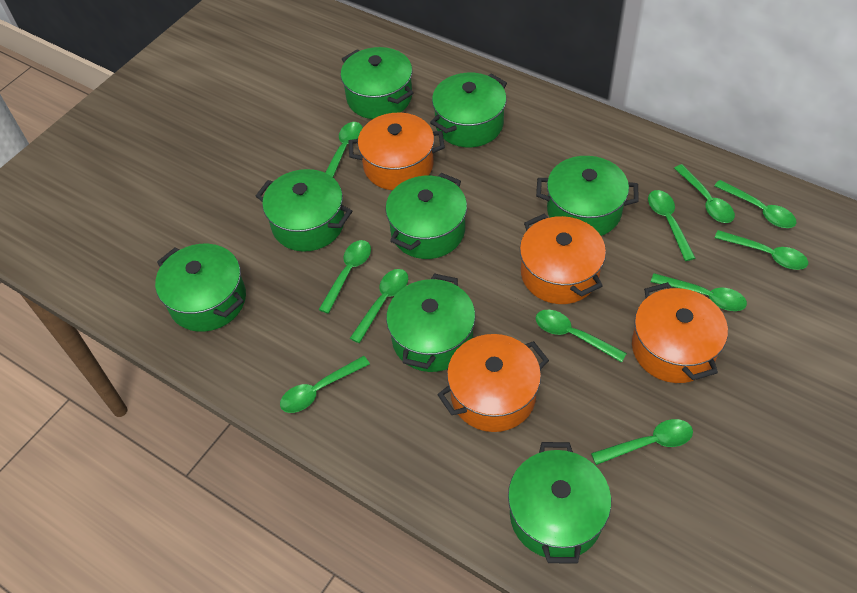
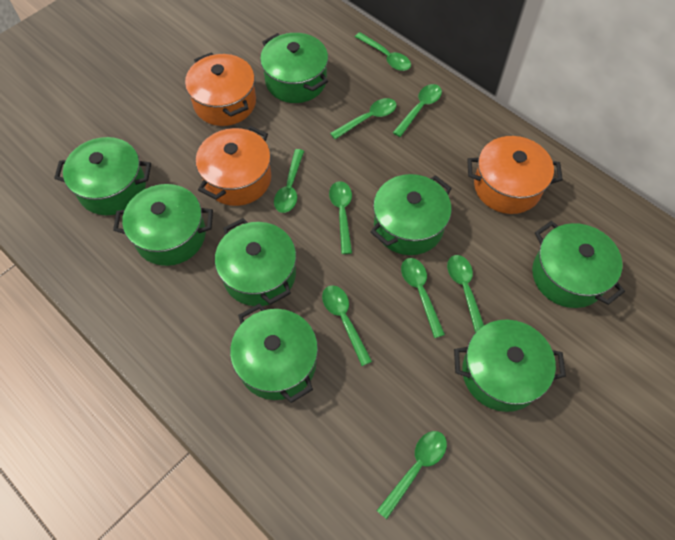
green spoon: 11 -> 9
orange pot: 4 -> 3

